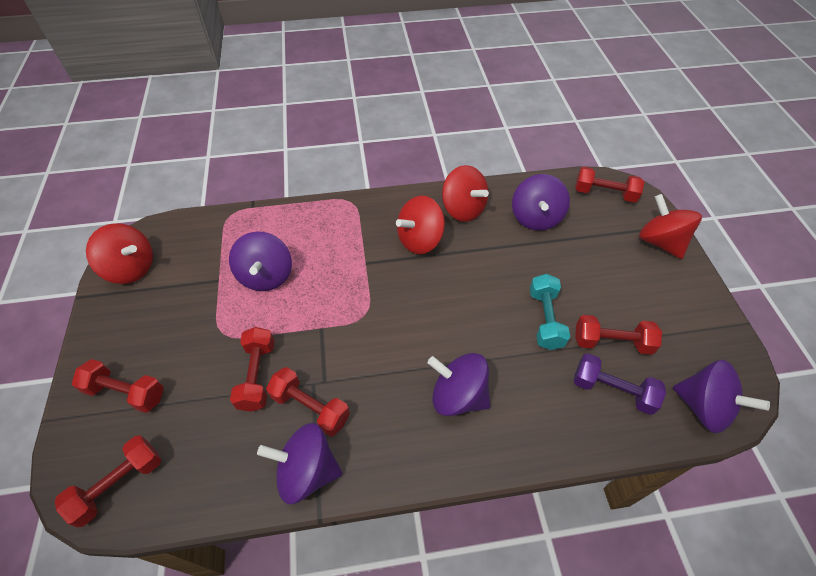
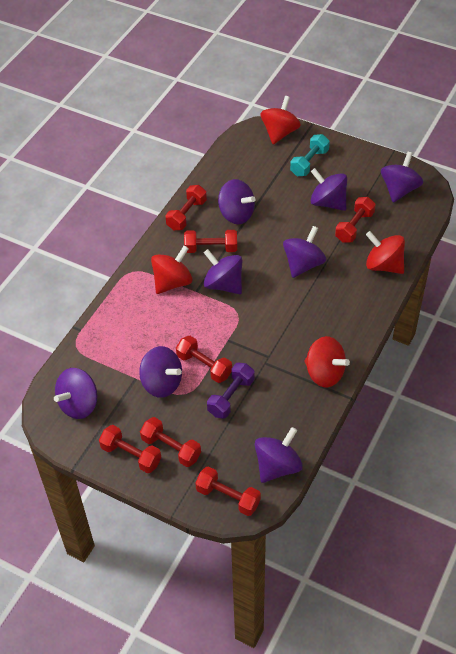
purple spinning top: 5 -> 8
red dumbbell: 6 -> 7

